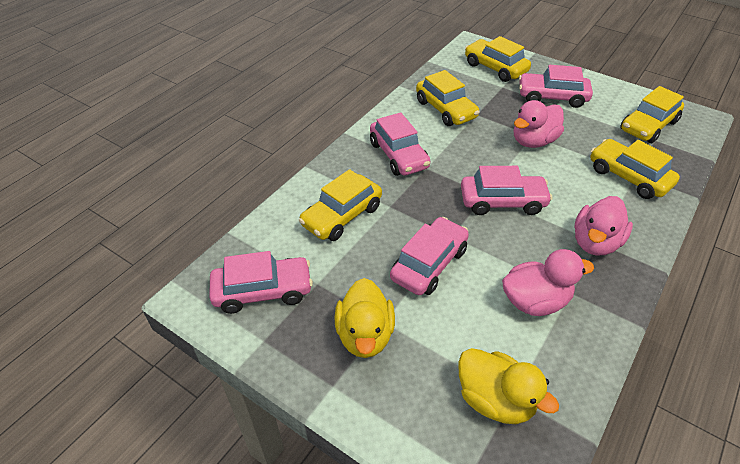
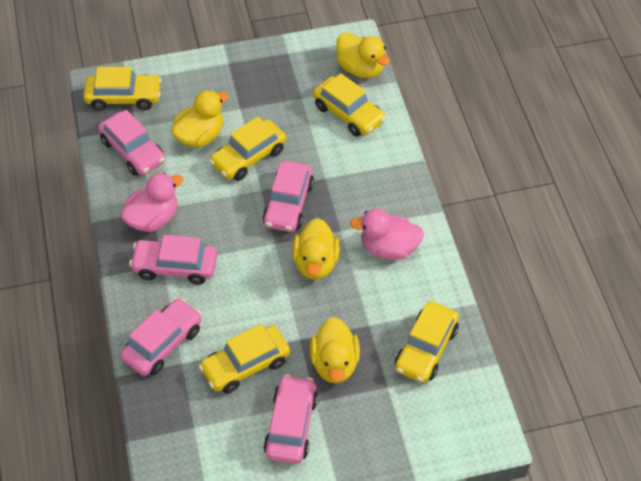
pink duck: 3 -> 2
yellow duck: 2 -> 4

